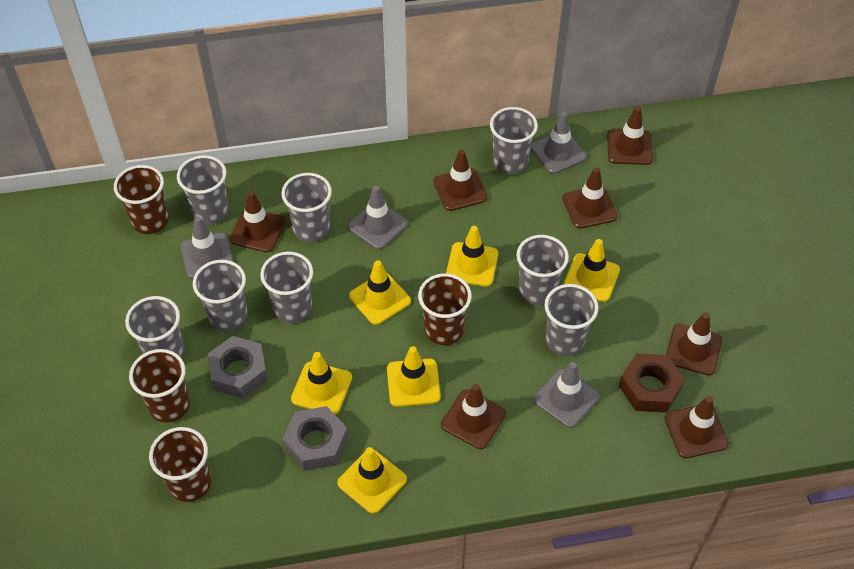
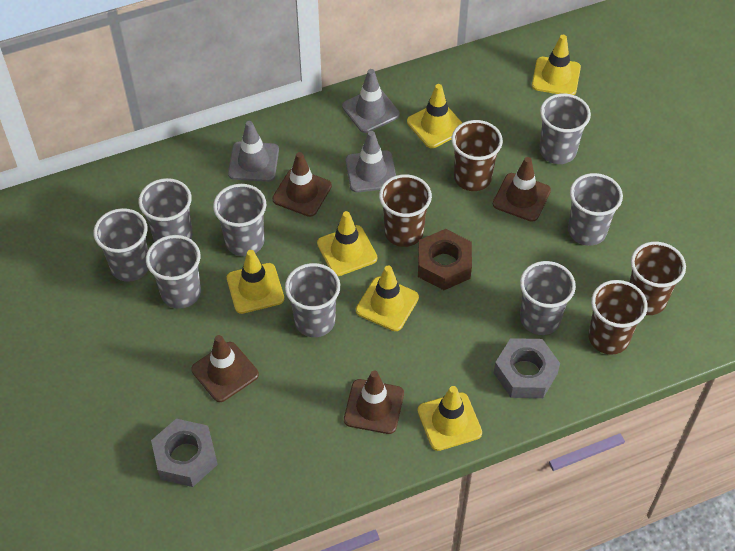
brown traffic cone: 7 -> 4
grey traffic cone: 4 -> 3

